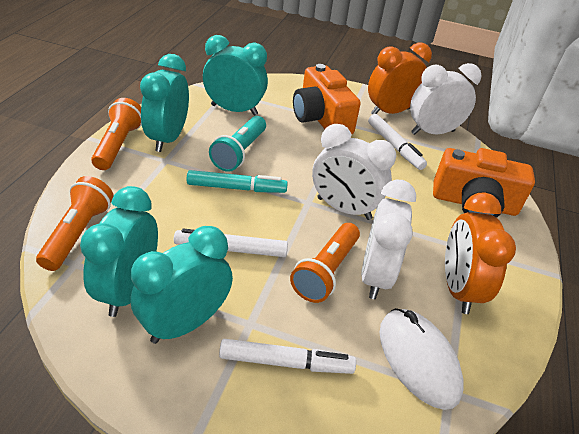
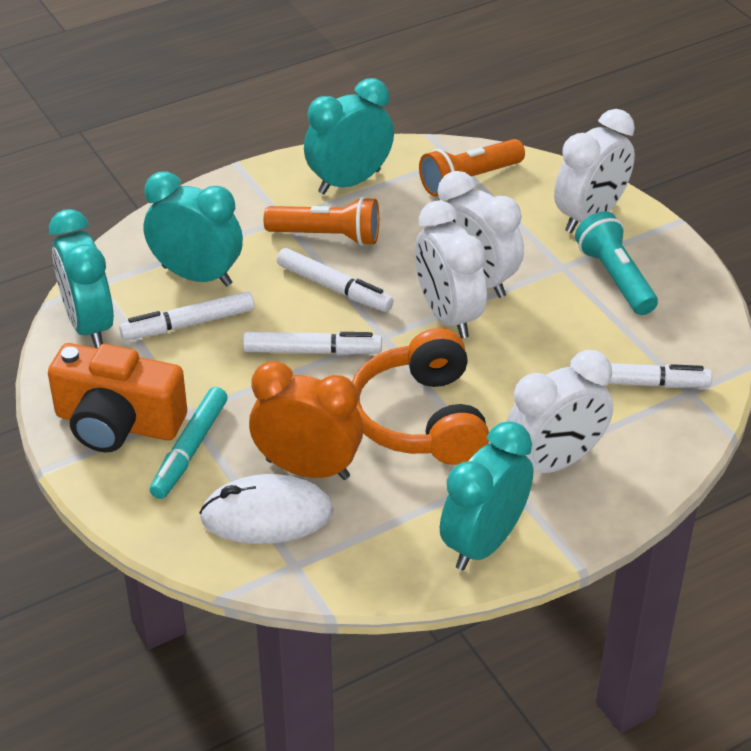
orange camera: 2 -> 1
orange clock: 2 -> 1
orange flashlight: 3 -> 2
orange headphones: 0 -> 1
white clock: 3 -> 4
white marker: 3 -> 4

